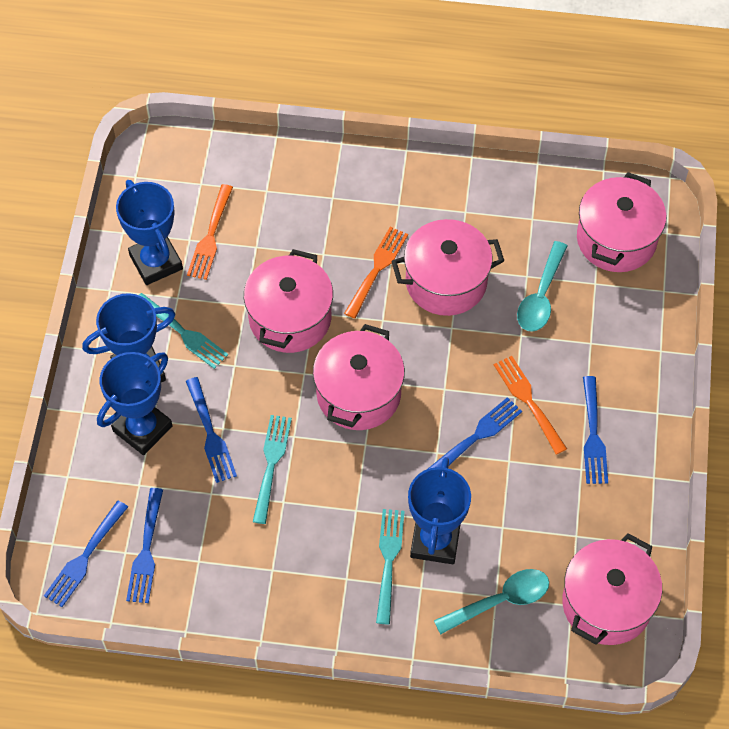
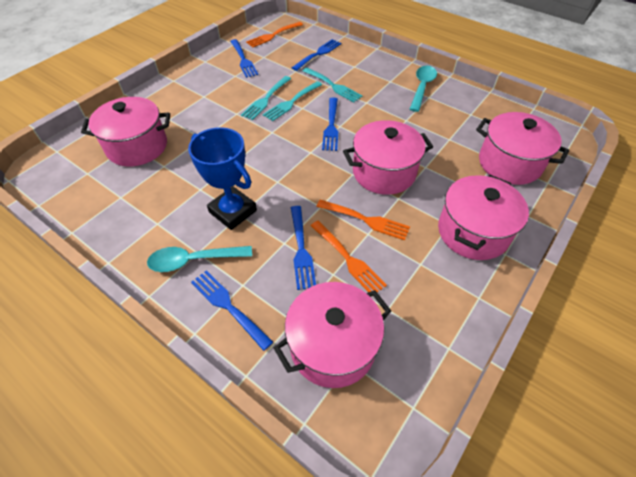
blue trophy: 4 -> 1

